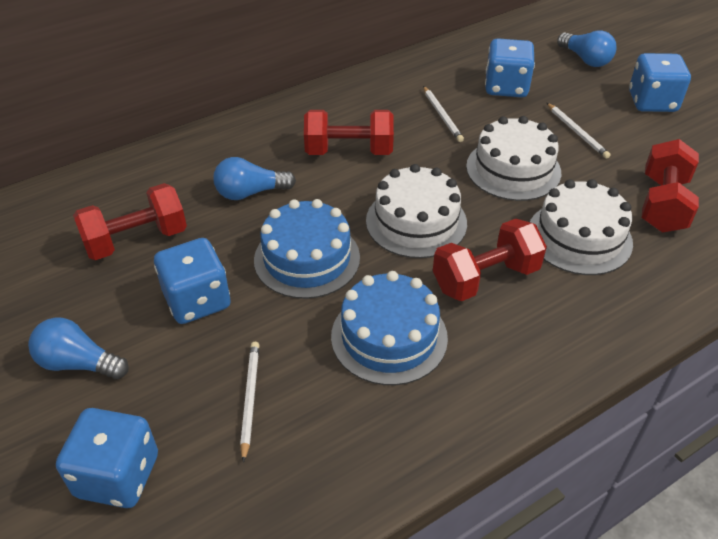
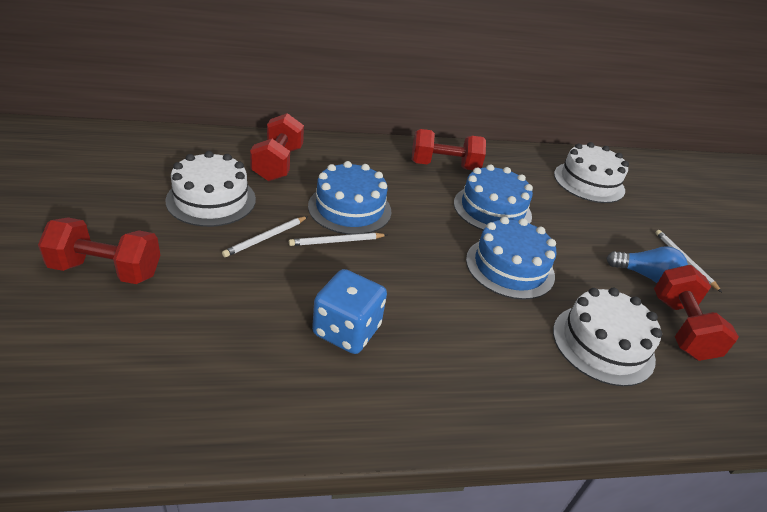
blue cake: 2 -> 3
blue dice: 4 -> 1
blue light bulb: 3 -> 1

